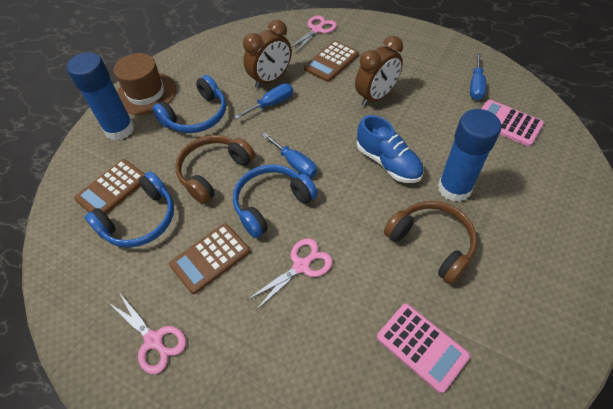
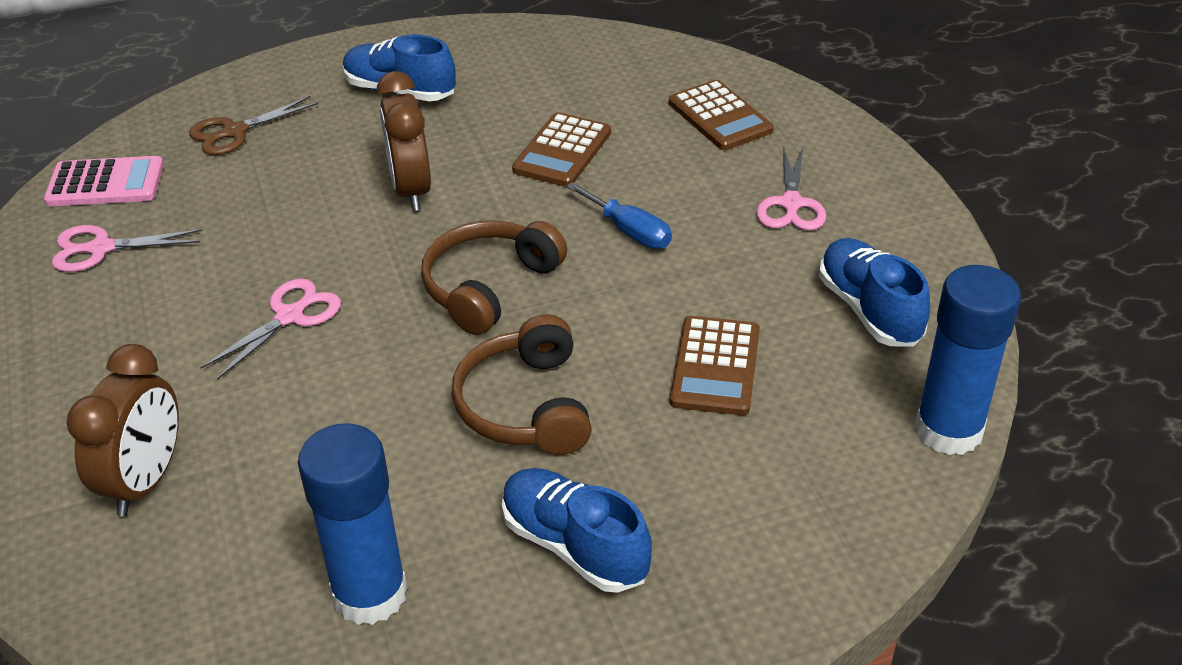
blue headphones: 3 -> 0
blue screwdriver: 3 -> 1
blue shoe: 1 -> 3
brown hat: 1 -> 0
brown scissors: 0 -> 1
pink calculator: 2 -> 1

